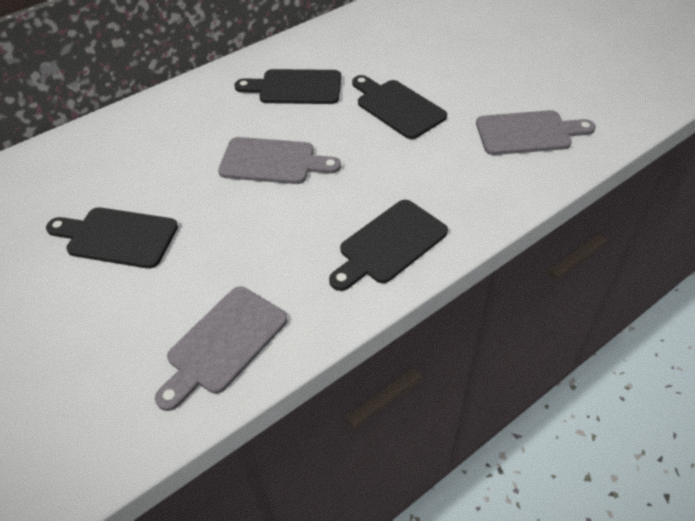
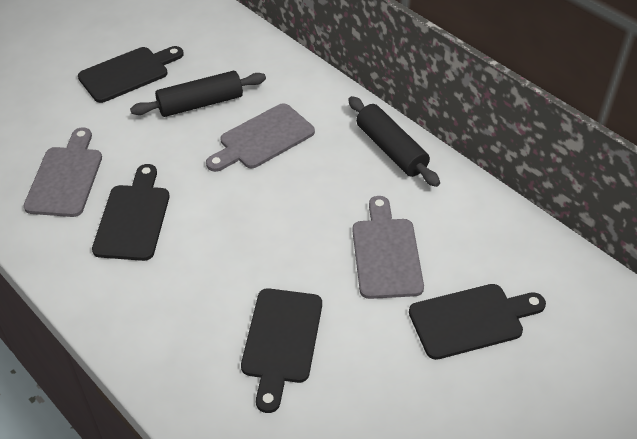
black rolling pin: 0 -> 2

